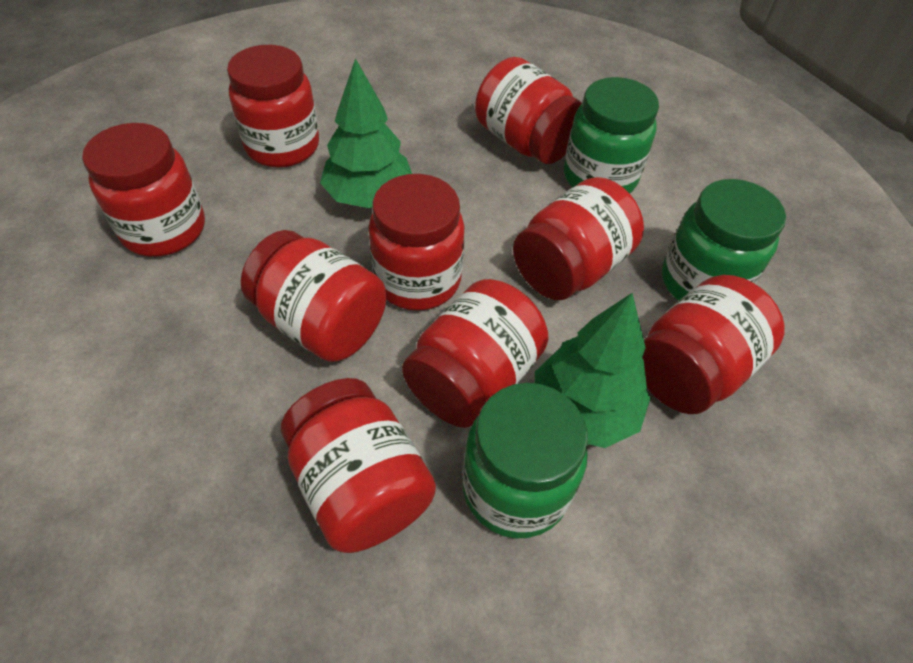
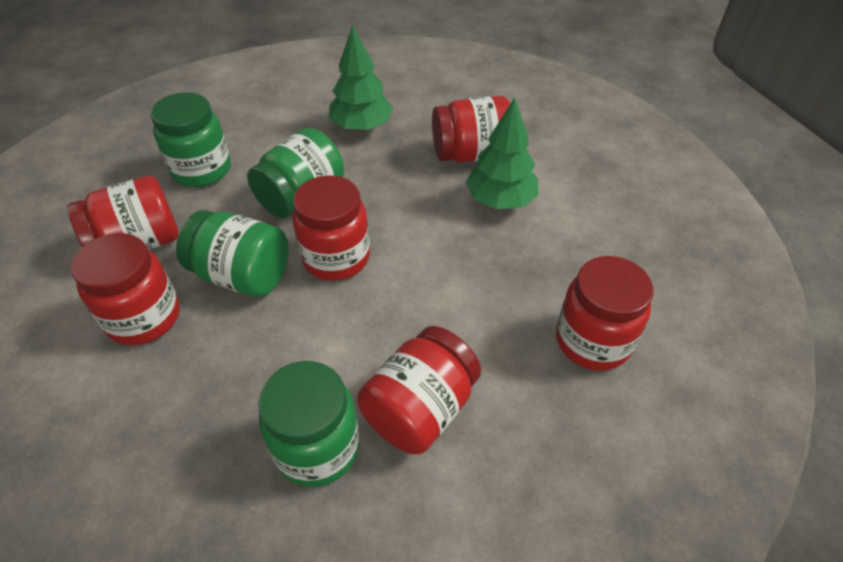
green jar: 3 -> 4
red jar: 9 -> 6

